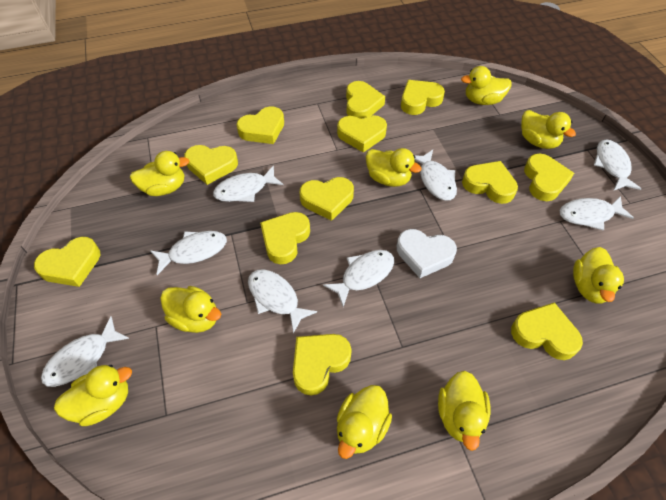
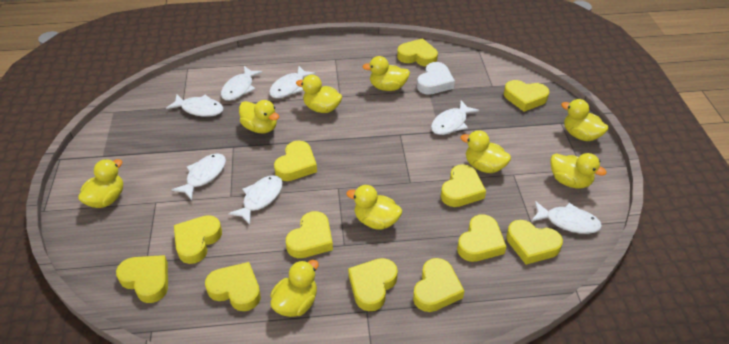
white fish: 8 -> 7

